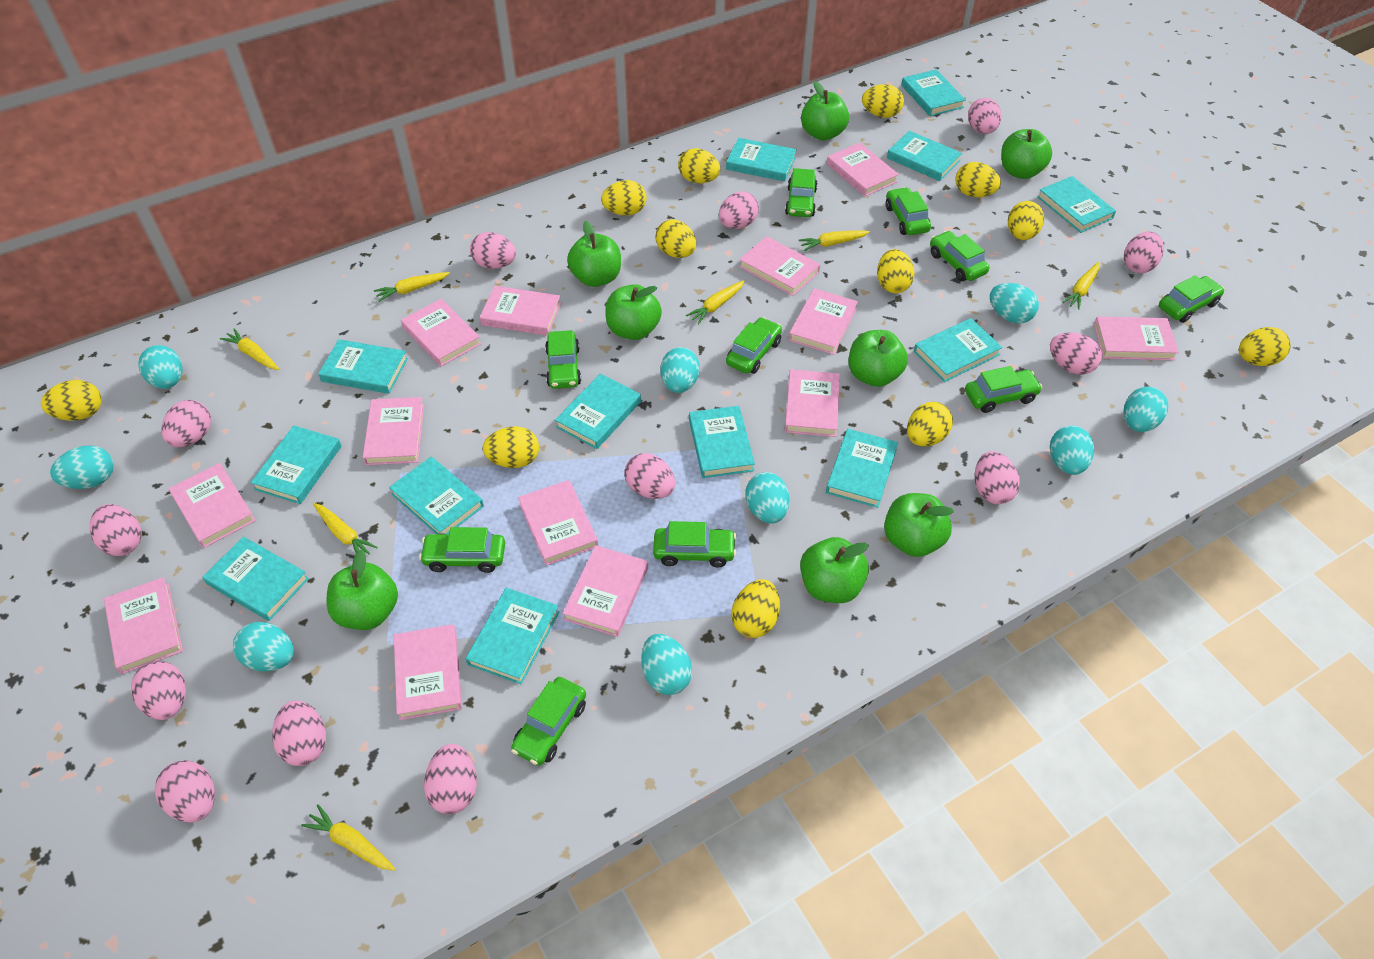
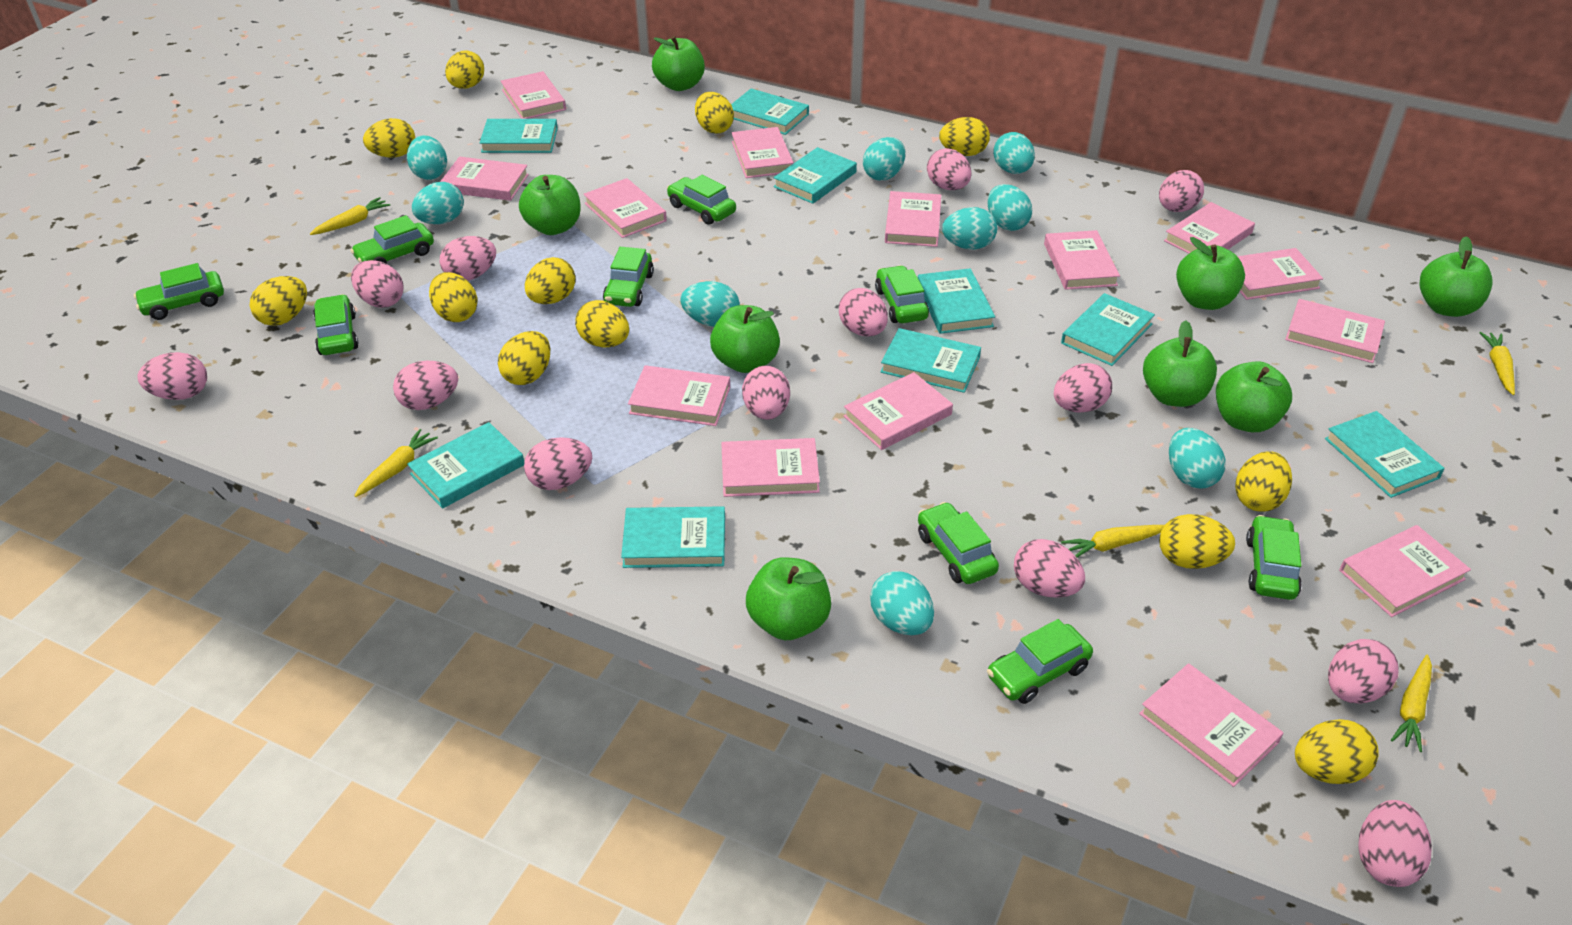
green car: 10 -> 9
pink book: 13 -> 14
turquoise book: 13 -> 9
yellow carrot: 7 -> 5

